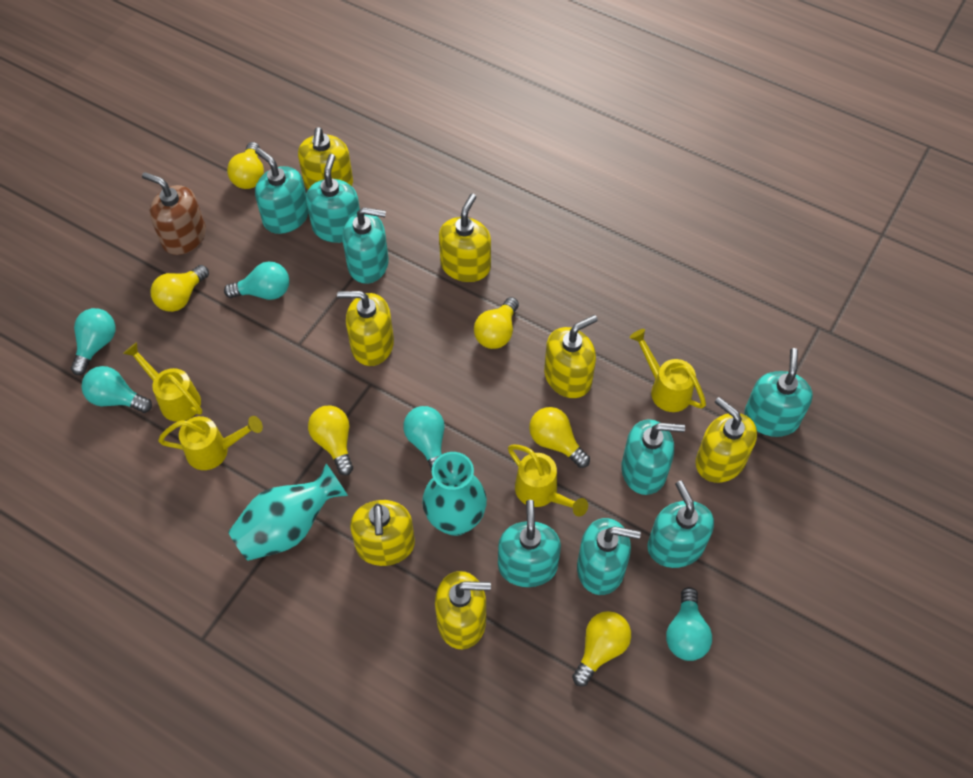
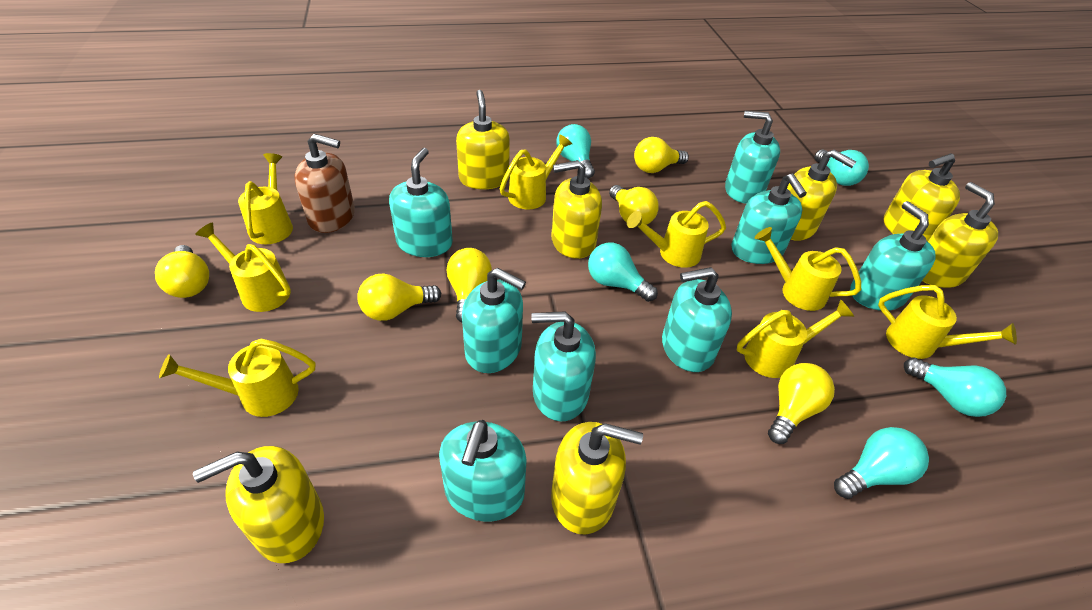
turquoise vase: 2 -> 0
yellow watering can: 4 -> 8

